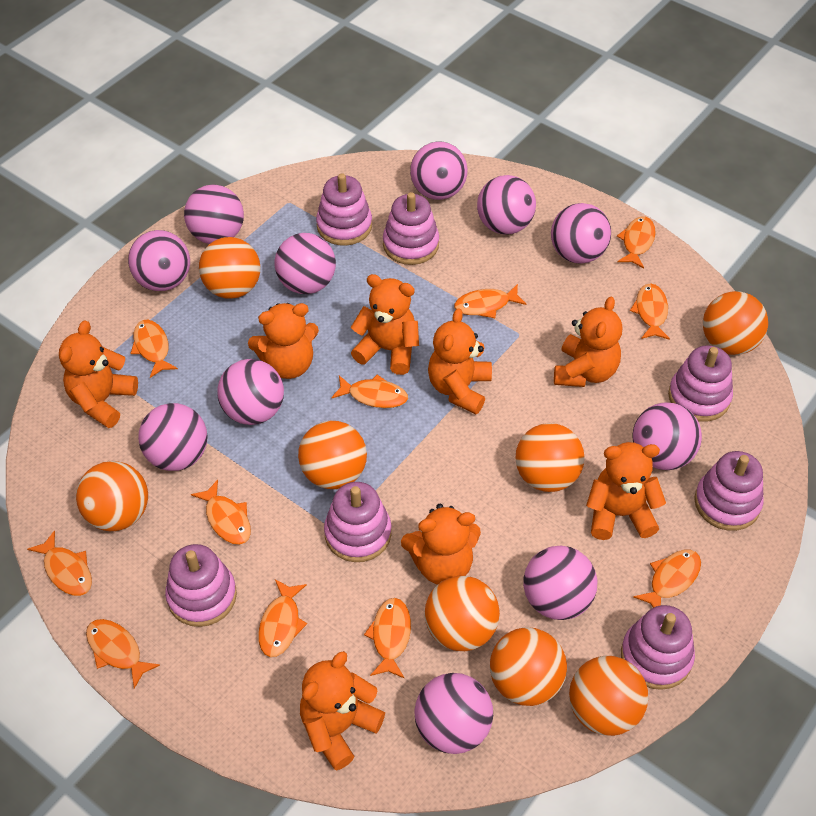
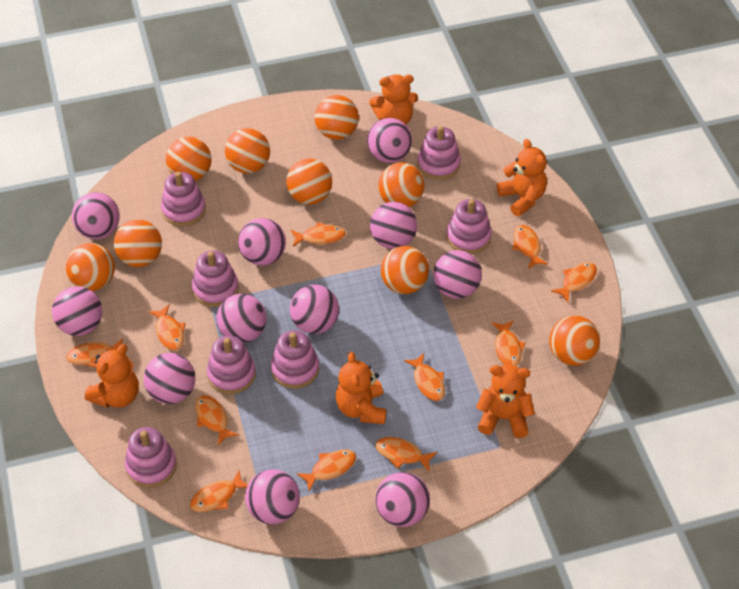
orange ball: 8 -> 9
orange teddy bear: 8 -> 5

